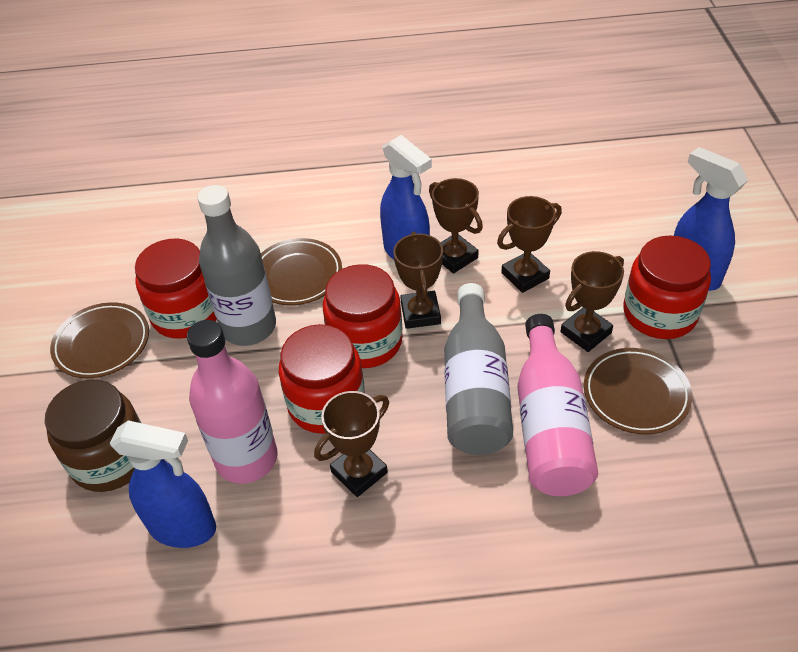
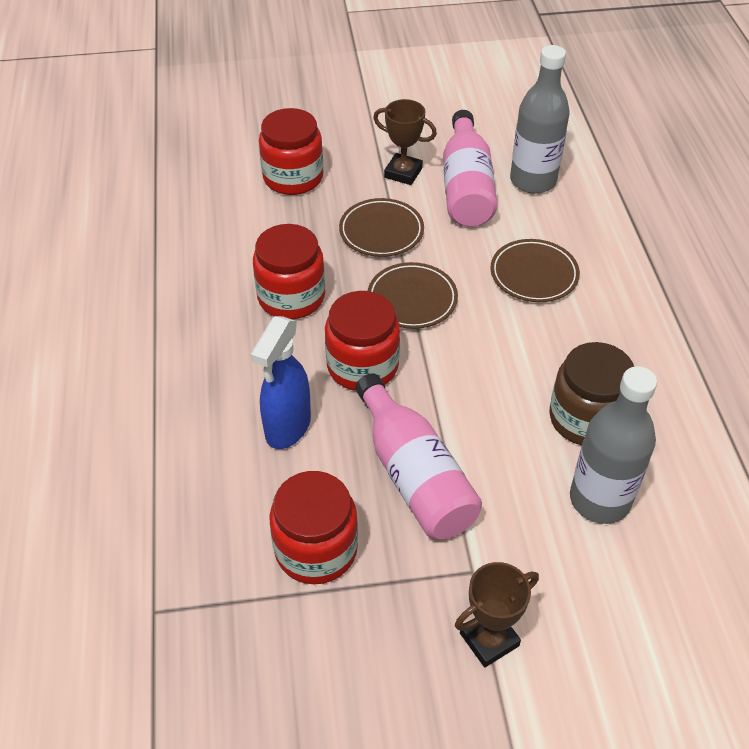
blue spray bottle: 3 -> 1
brown trophy: 5 -> 2

